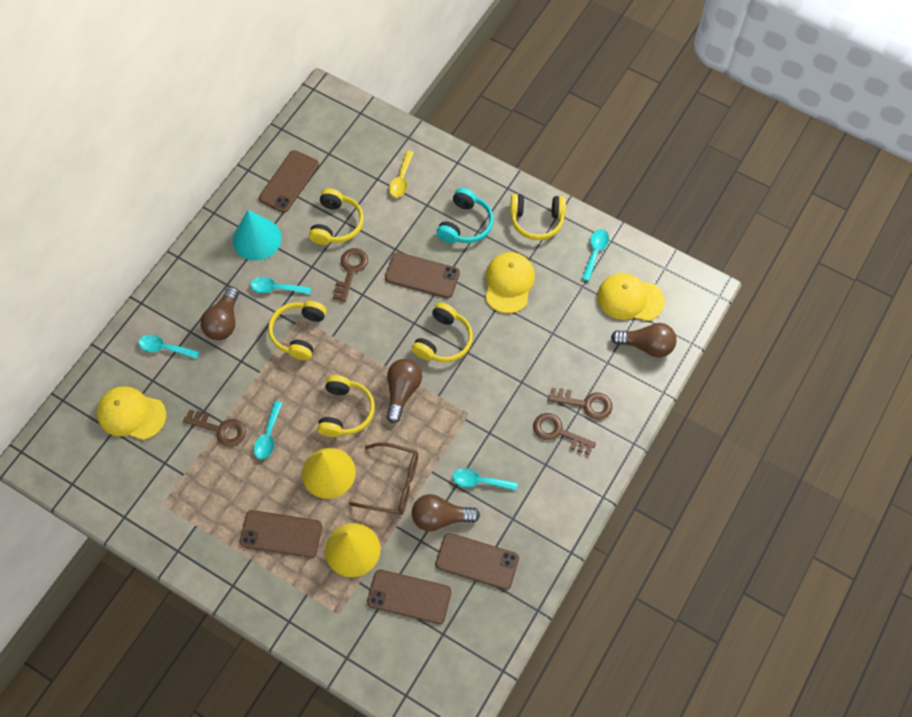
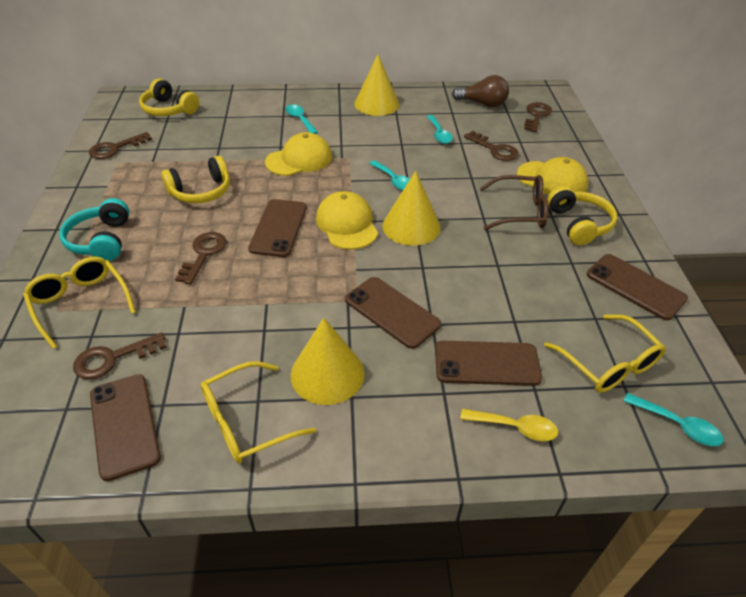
brown key: 4 -> 5
brown light bulb: 4 -> 1
turquoise cone: 1 -> 0
turquoise spoon: 5 -> 4
yellow cone: 2 -> 3
yellow glasses: 0 -> 3
yellow headphones: 5 -> 3

